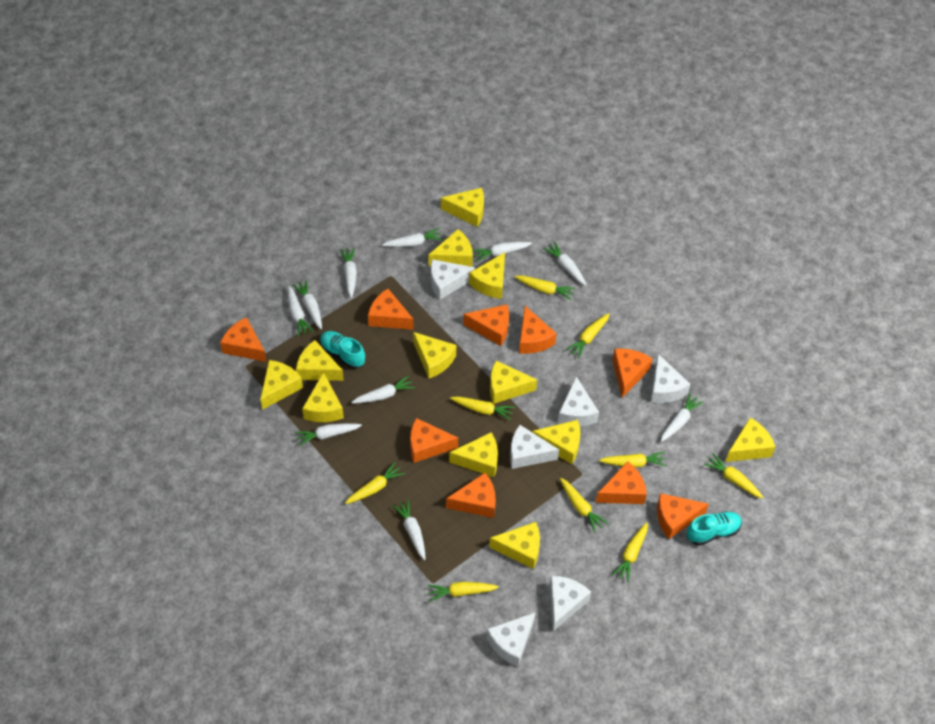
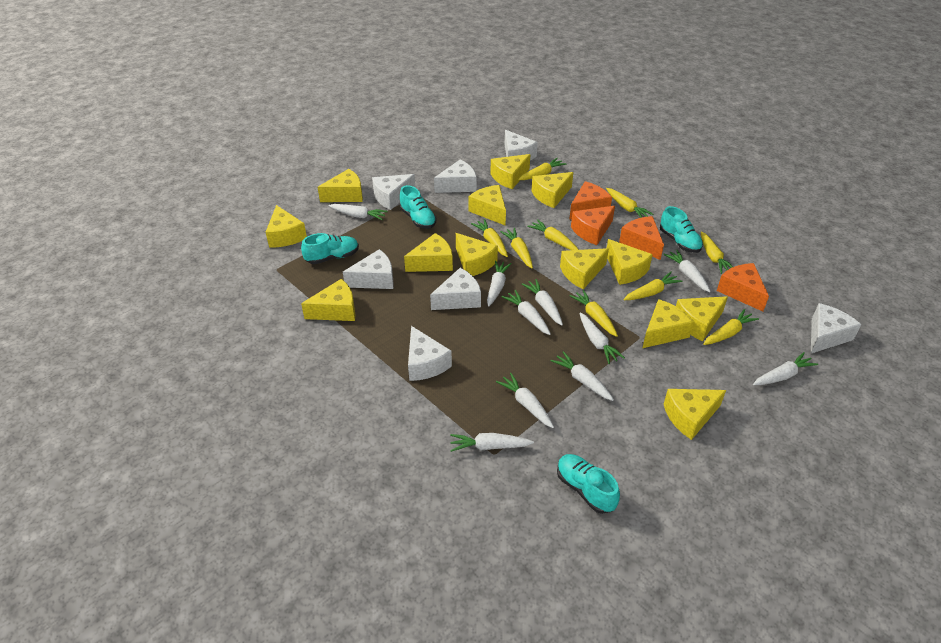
orange cheese: 9 -> 4
turquoise shoe: 2 -> 4
white cheese: 6 -> 7
yellow cheese: 12 -> 13

